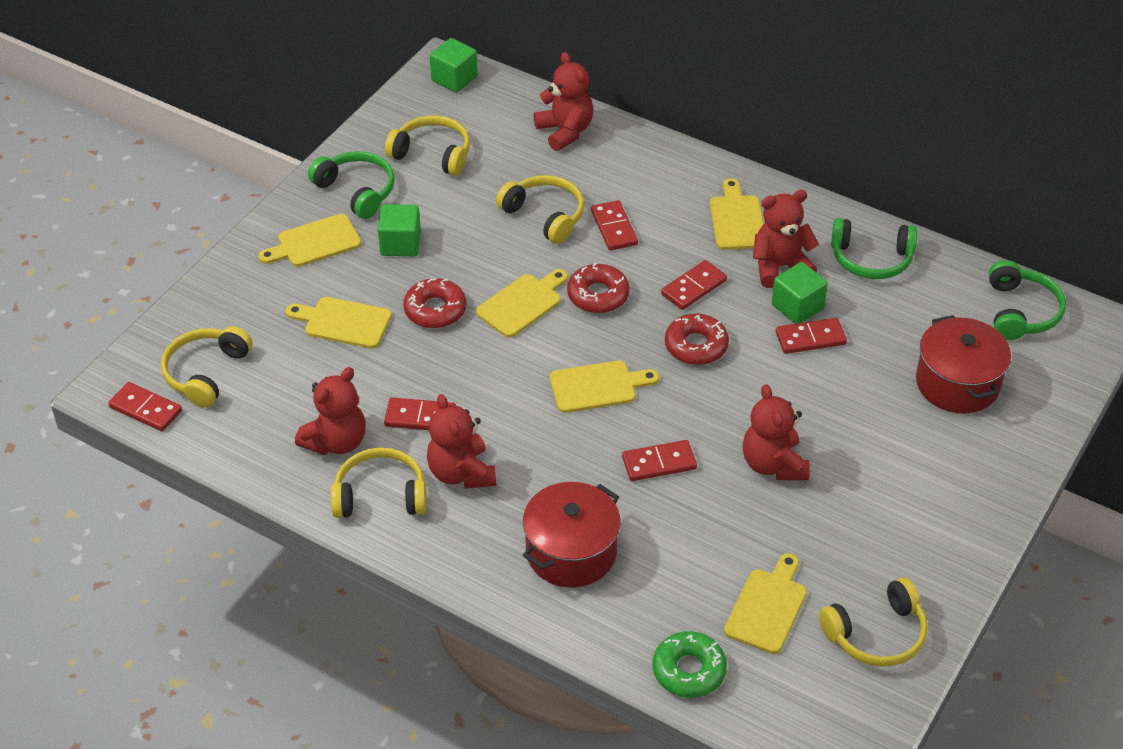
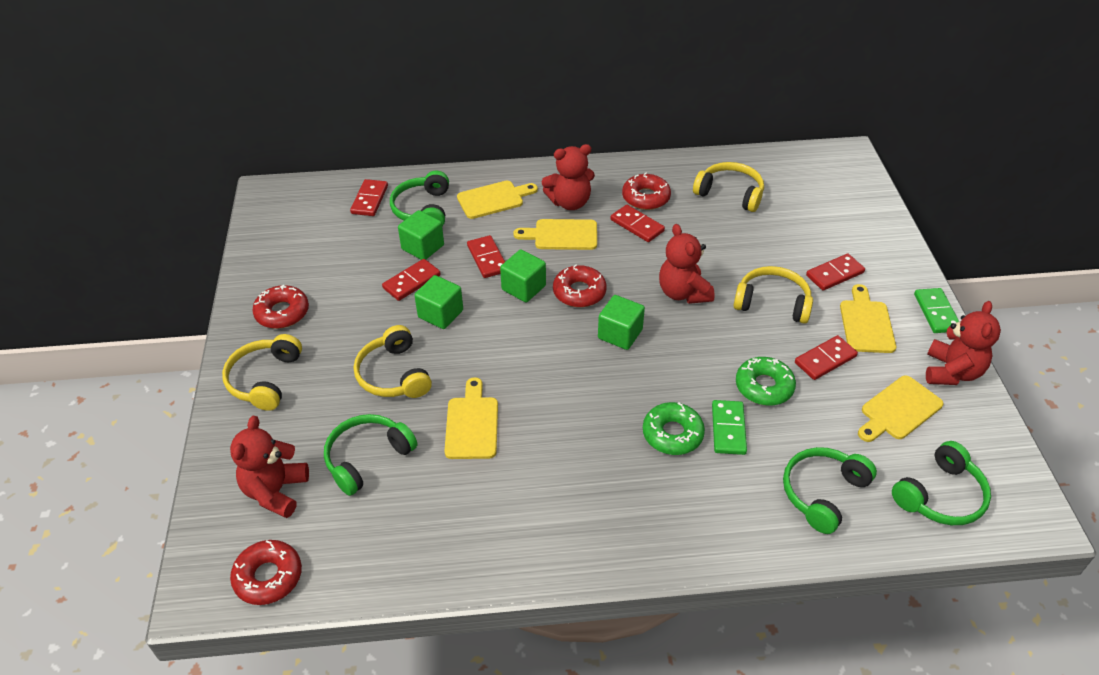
green cube: 3 -> 4
green domino: 0 -> 2
green donut: 1 -> 2
green headphones: 3 -> 4
red donut: 3 -> 4
red pot: 2 -> 0
red teddy bear: 5 -> 4
yellow cutting board: 6 -> 5
yellow headphones: 5 -> 4

